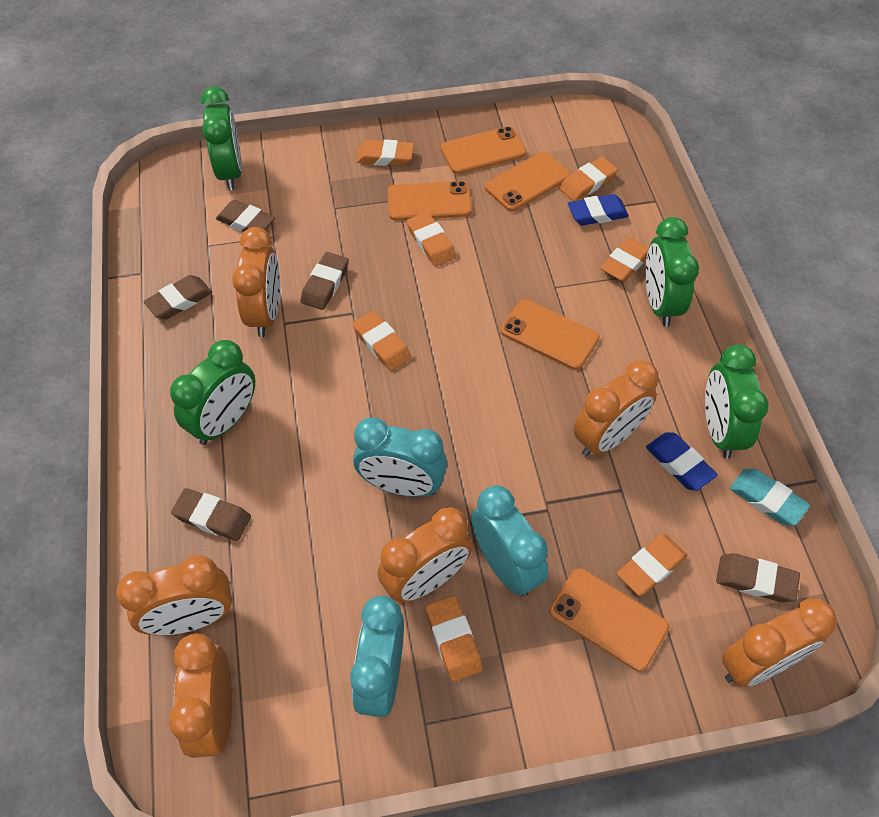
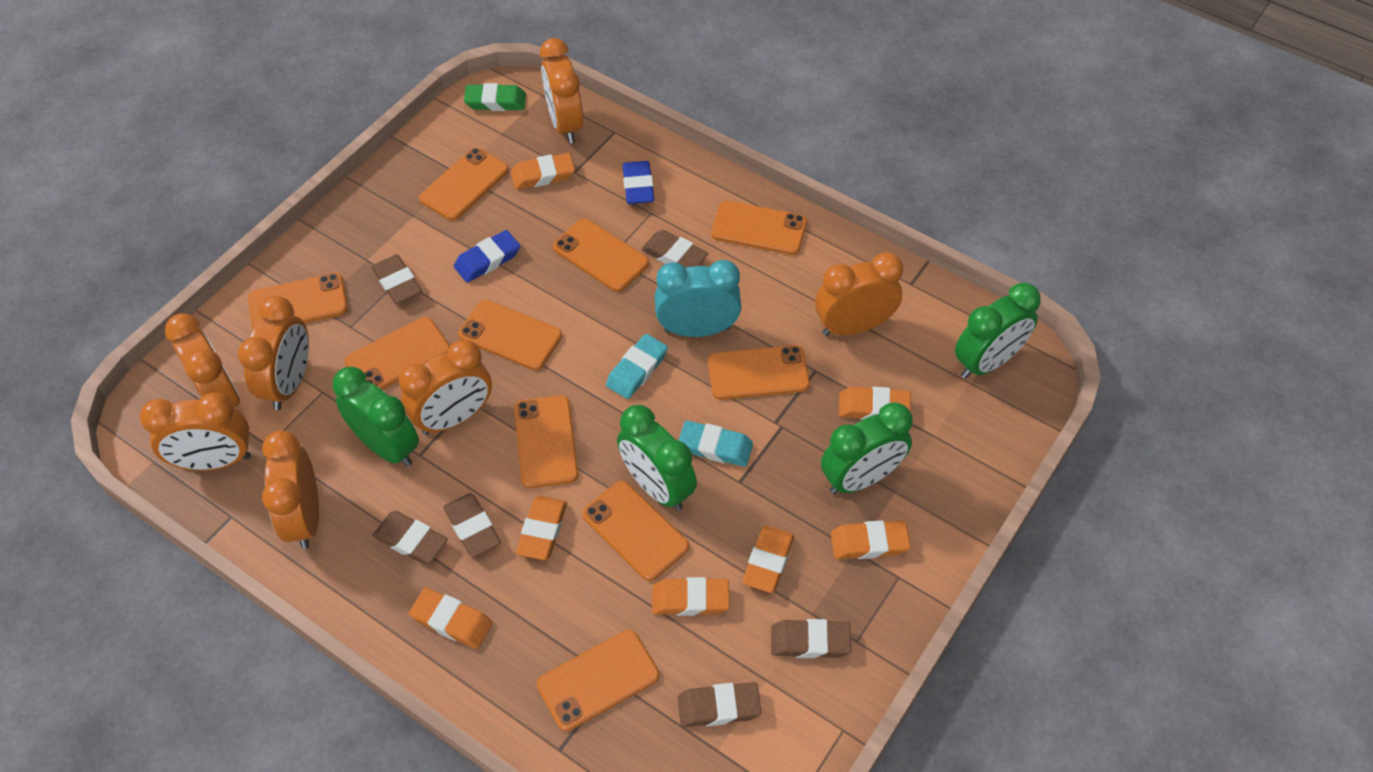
brown eraser: 5 -> 6
green eraser: 0 -> 1
orange clock: 6 -> 7
orange phone: 5 -> 10
turquoise clock: 3 -> 1
turquoise eraser: 1 -> 2

